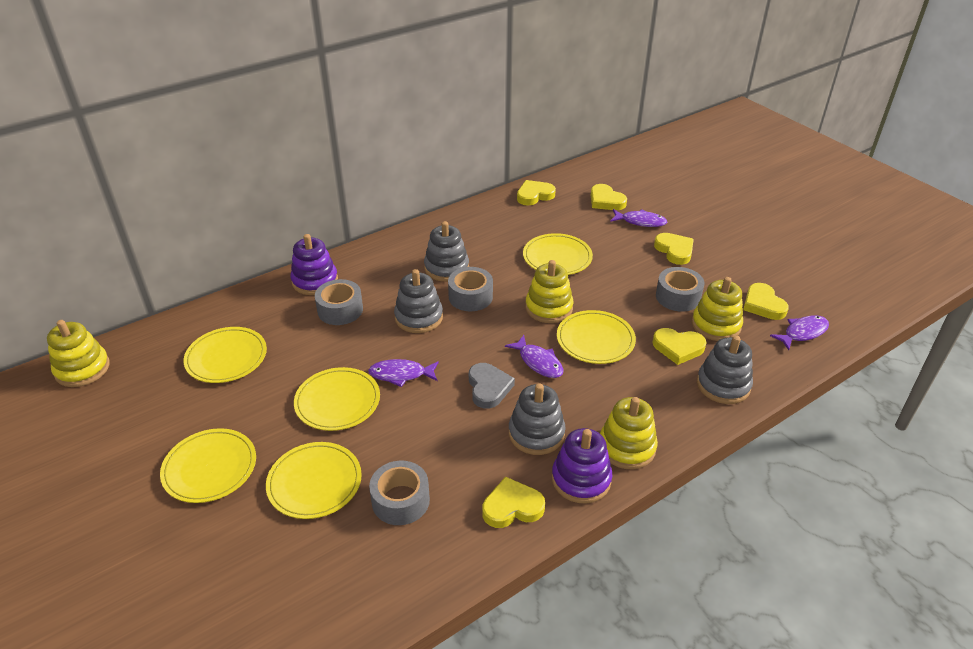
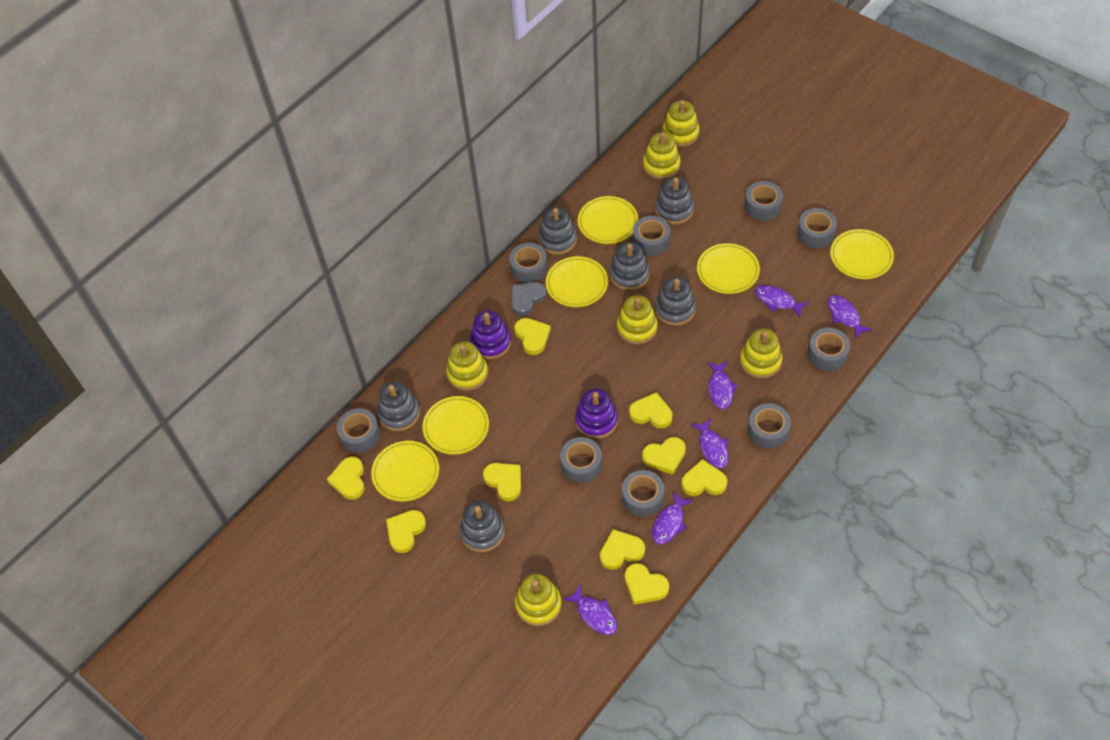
grey stacking toy: 4 -> 6
grey tape: 4 -> 9
purple fish: 4 -> 6
yellow heart: 6 -> 9
yellow stacking toy: 4 -> 6

